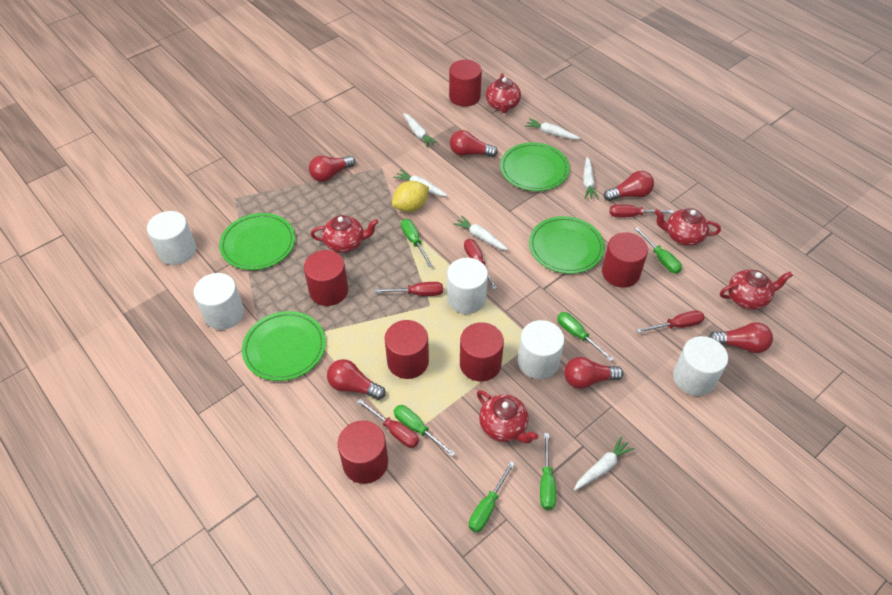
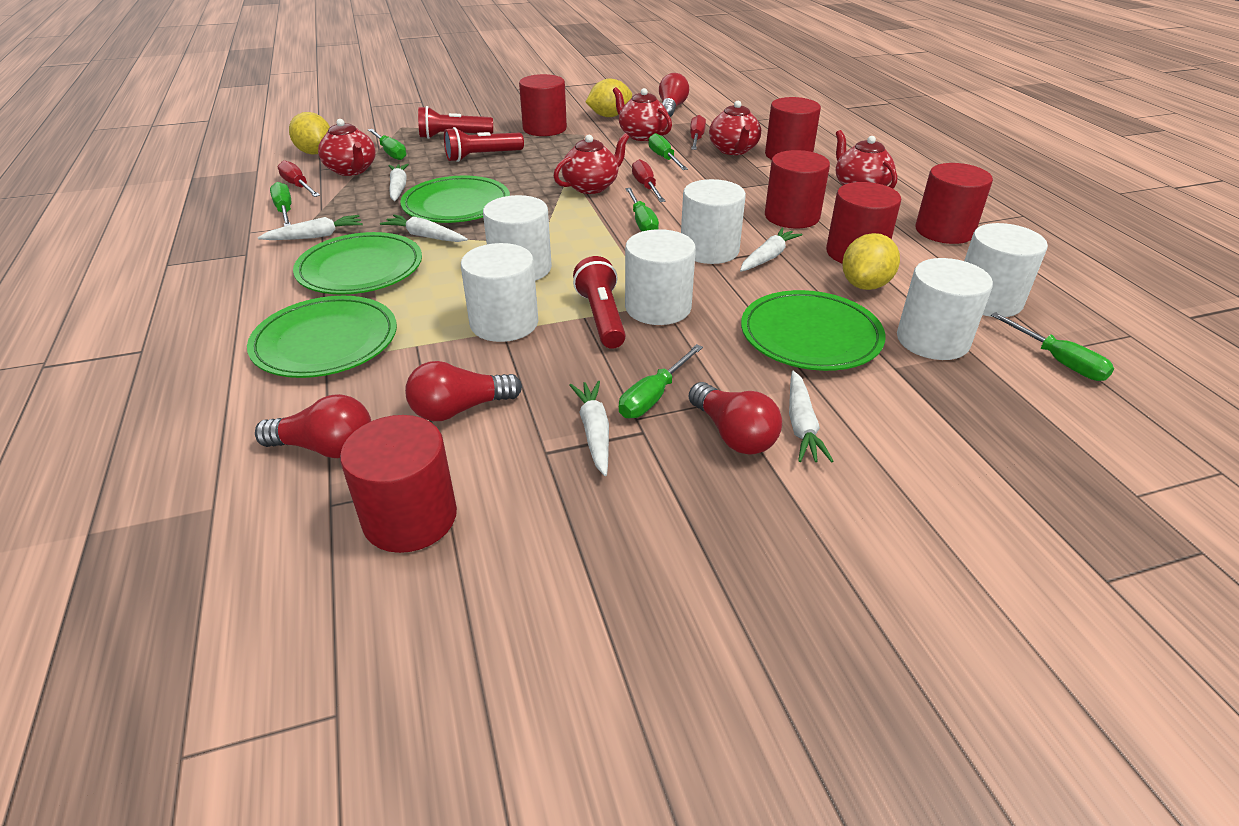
red flashlight: 0 -> 3
red light bulb: 6 -> 4
red screwdriver: 5 -> 3
white cylinder: 5 -> 6
yellow lemon: 1 -> 3

